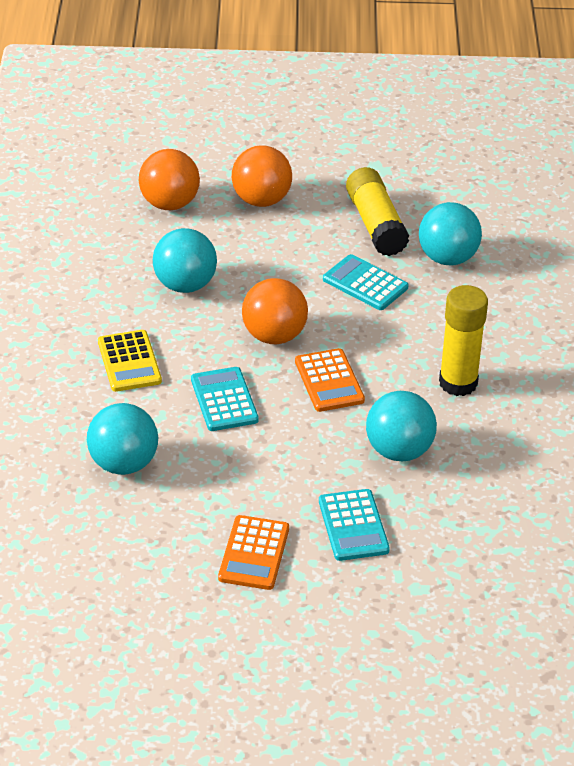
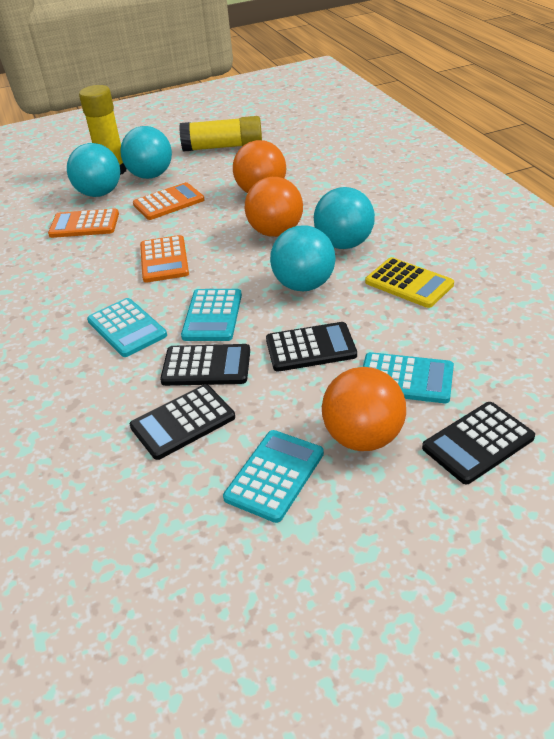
black calculator: 0 -> 4
orange calculator: 2 -> 3
turquoise calculator: 3 -> 4

